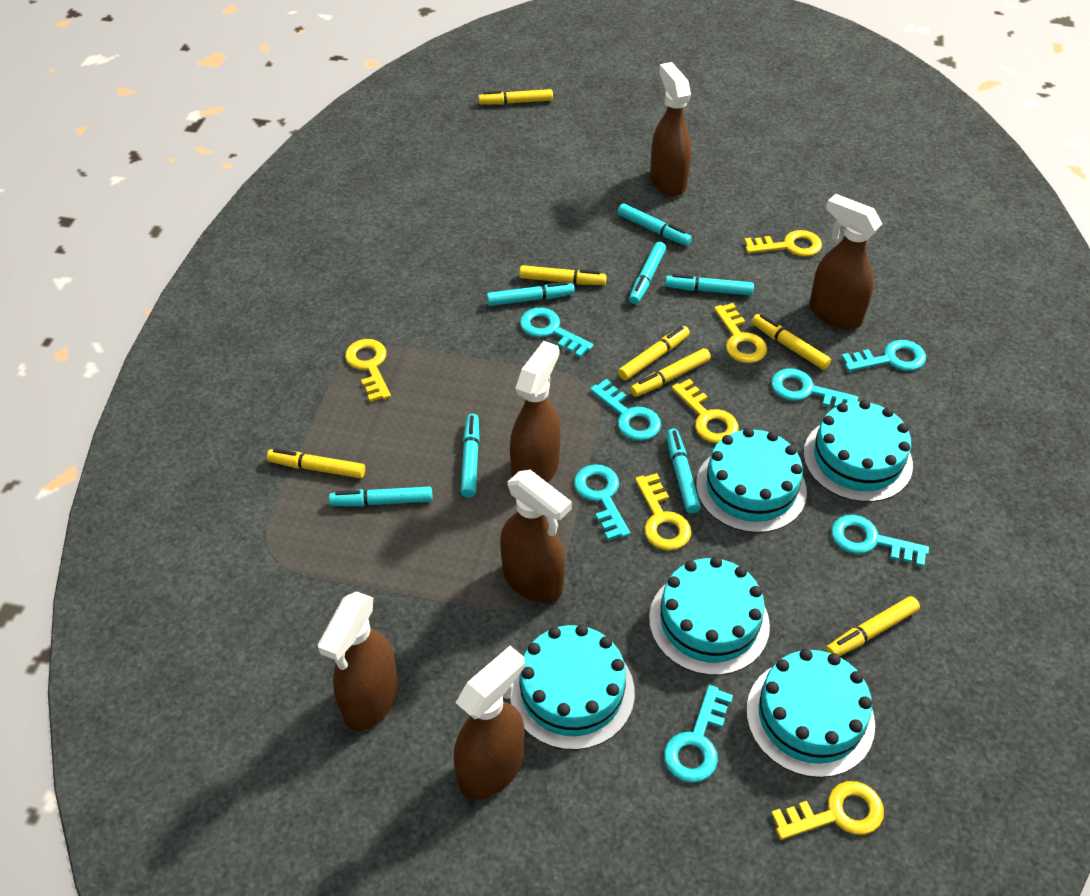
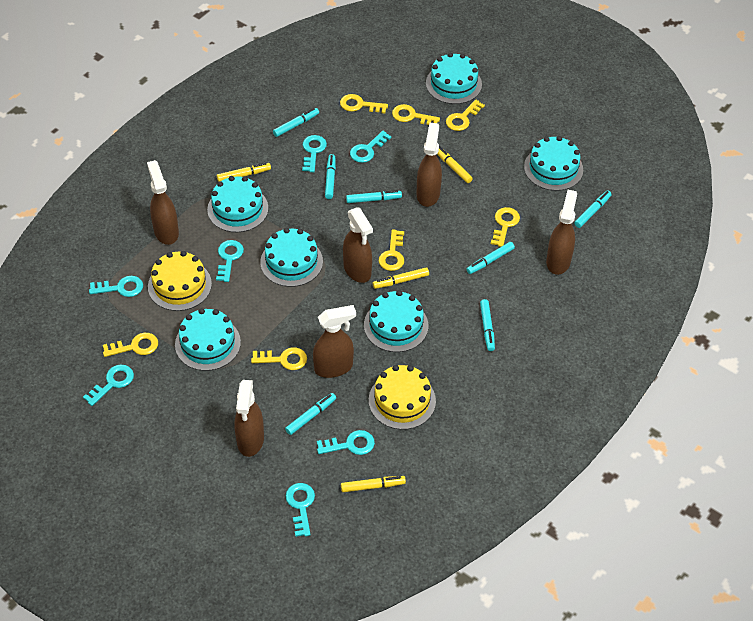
turquoise cake: 5 -> 6
yellow cake: 0 -> 2
yellow key: 6 -> 7
yellow marker: 7 -> 4

